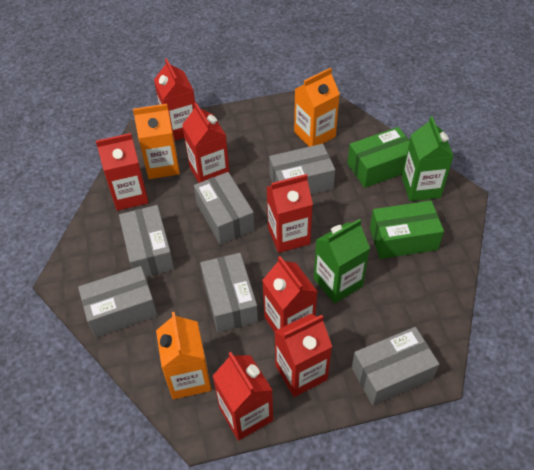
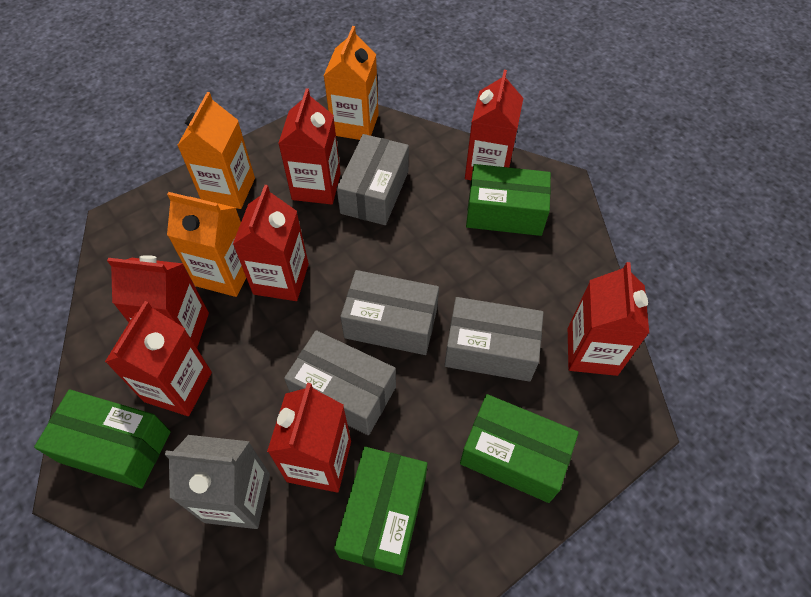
green box: 2 -> 4
green carton: 2 -> 0
grey box: 6 -> 4
grey carton: 0 -> 1

